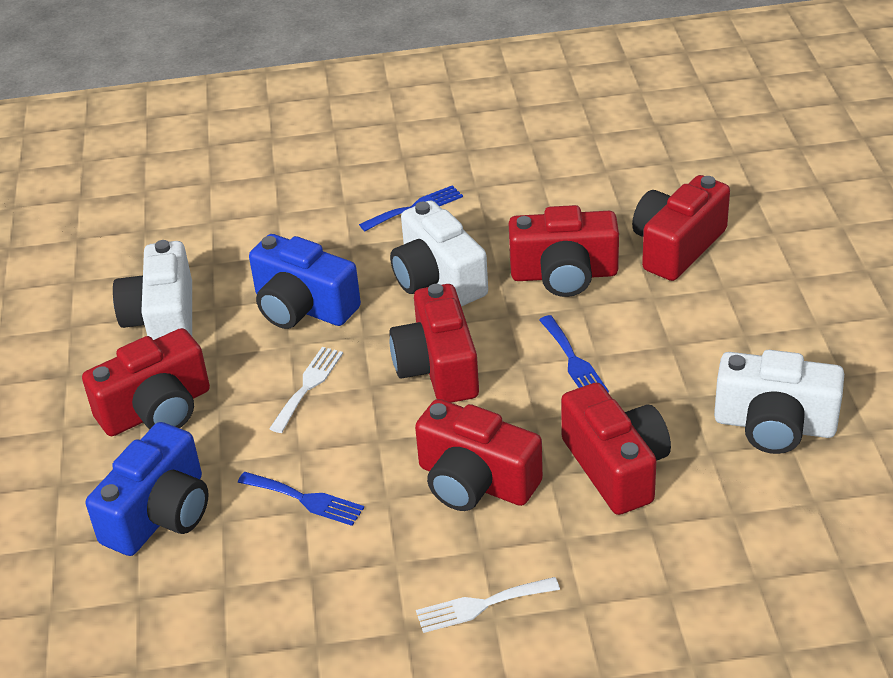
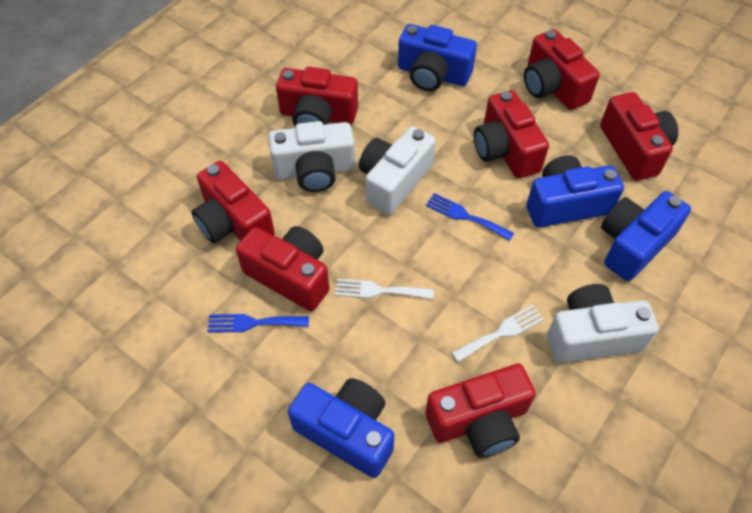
blue camera: 2 -> 4
blue fork: 3 -> 2
red camera: 6 -> 7

